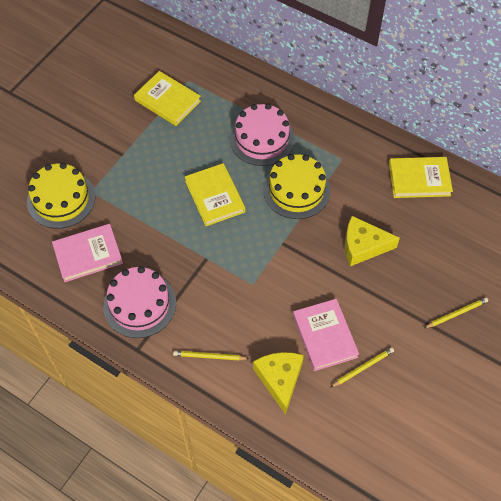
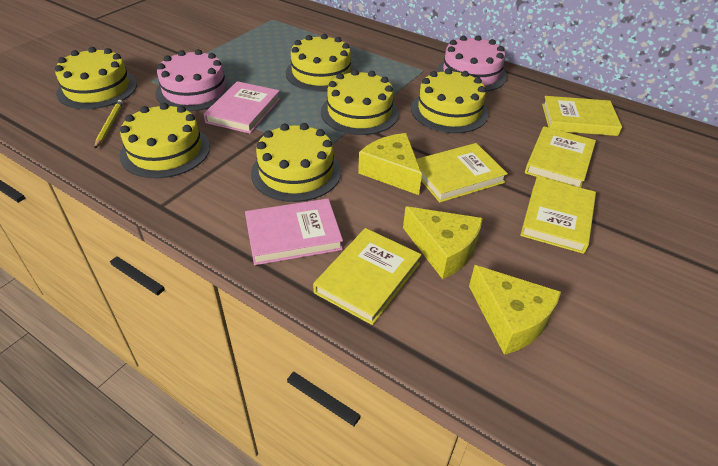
yellow book: 3 -> 5
yellow cake: 2 -> 6
yellow cheese: 2 -> 3
yellow pencil: 3 -> 1

